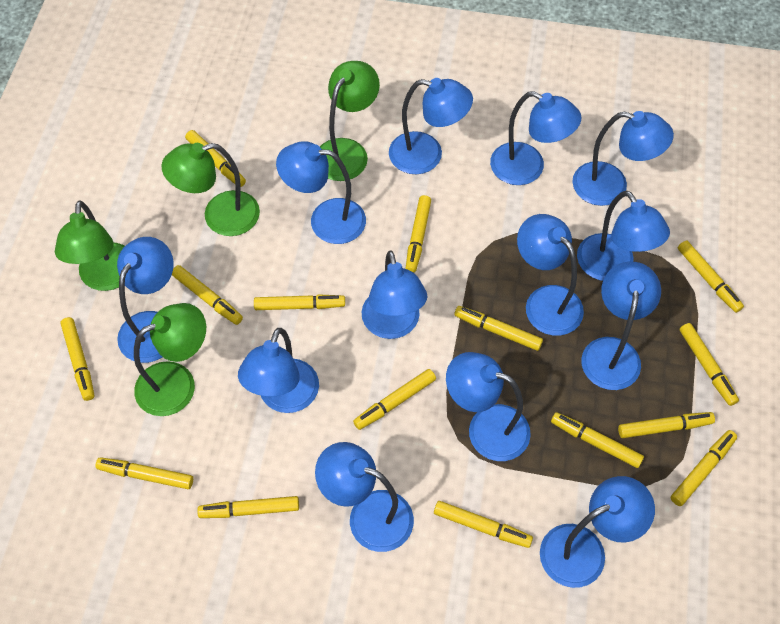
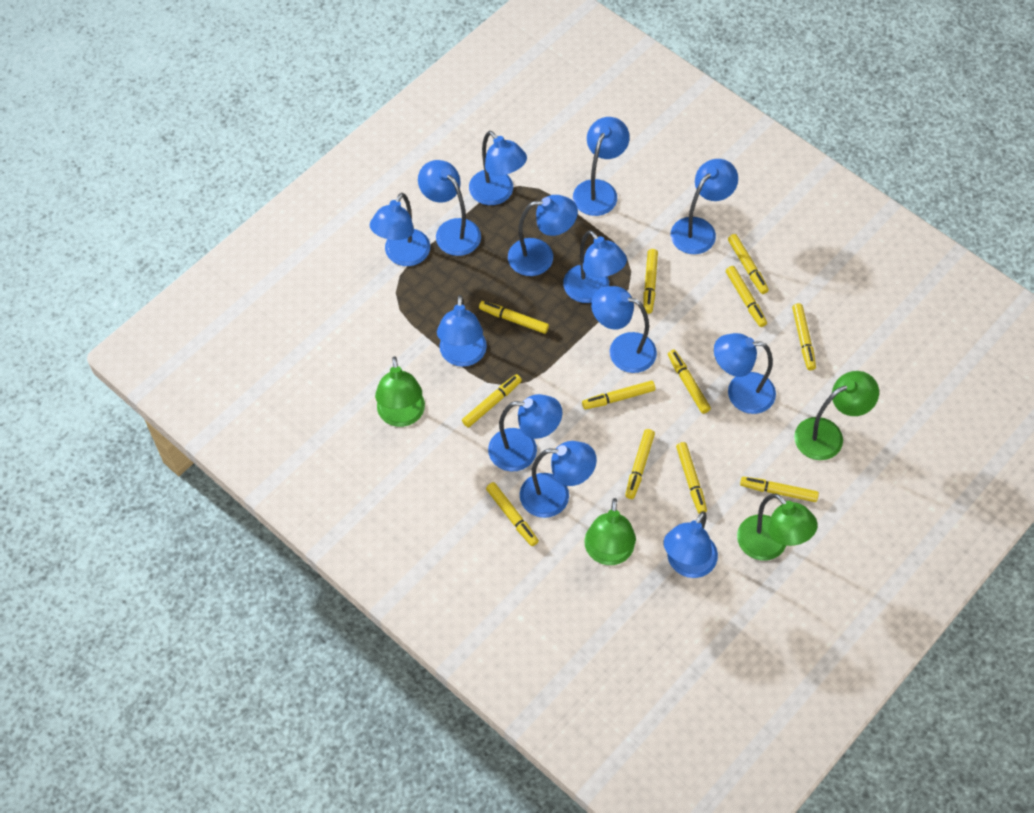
yellow marker: 15 -> 12

